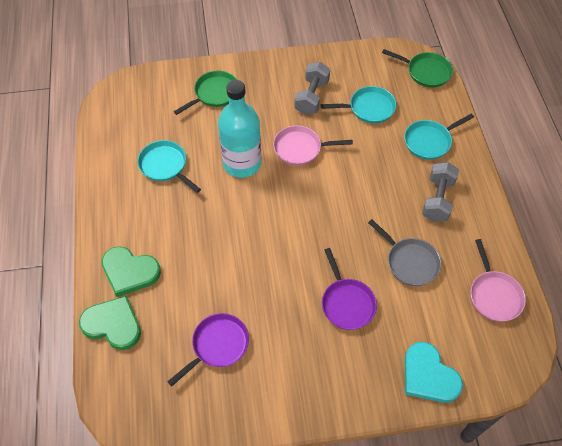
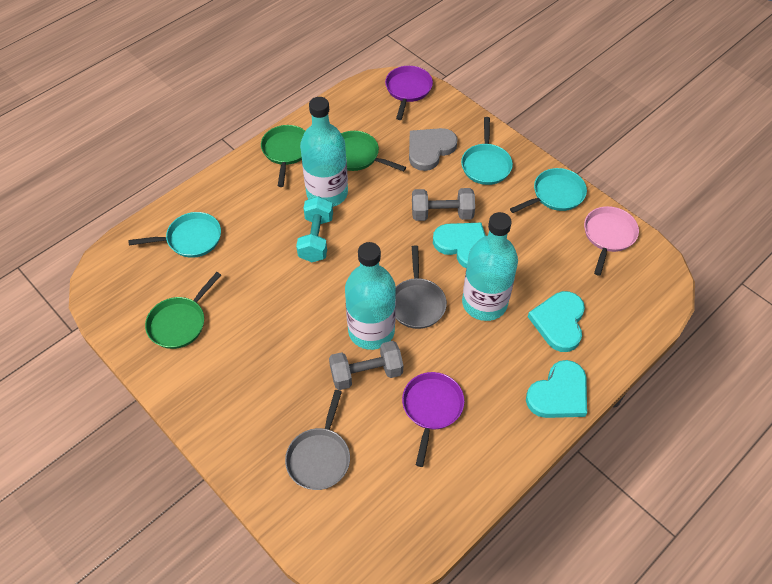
green heart: 2 -> 0
green pan: 2 -> 3
grey heart: 0 -> 1
grey pan: 1 -> 2
pink pan: 2 -> 1
turquoise bottle: 1 -> 3
turquoise dumbbell: 0 -> 1
turquoise heart: 1 -> 3

